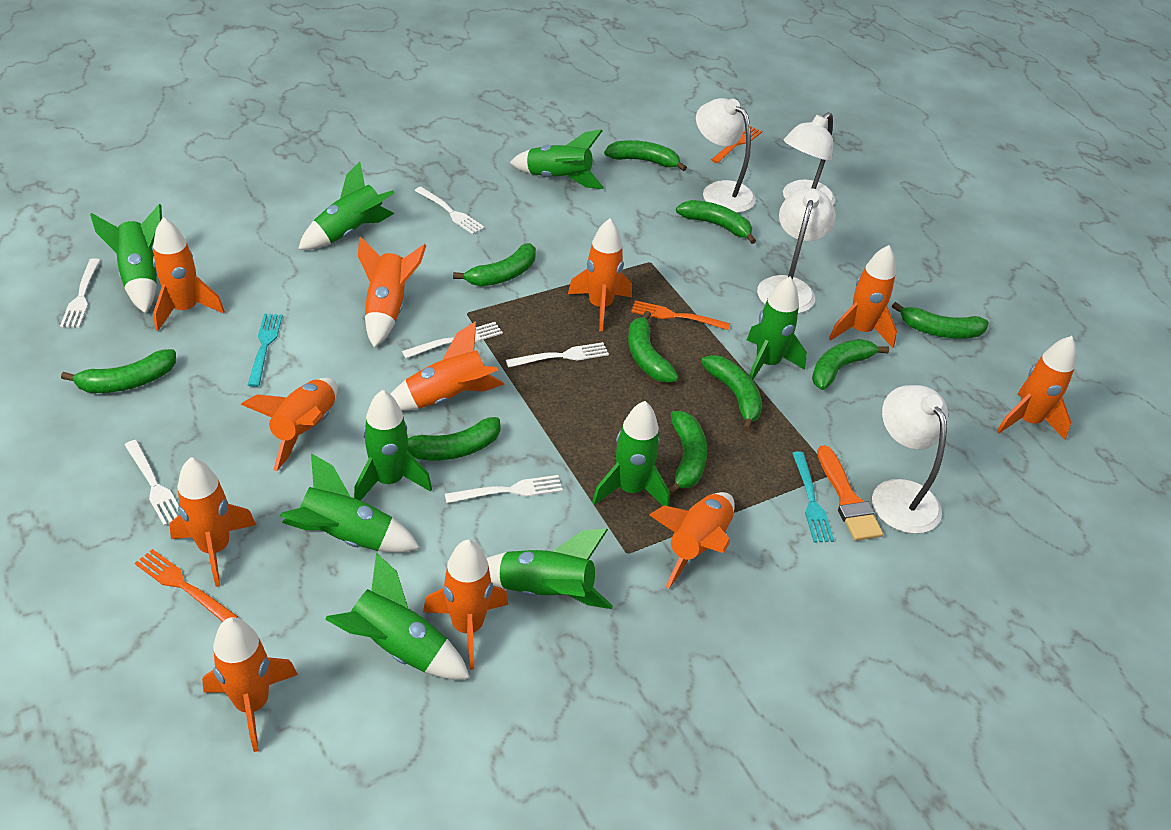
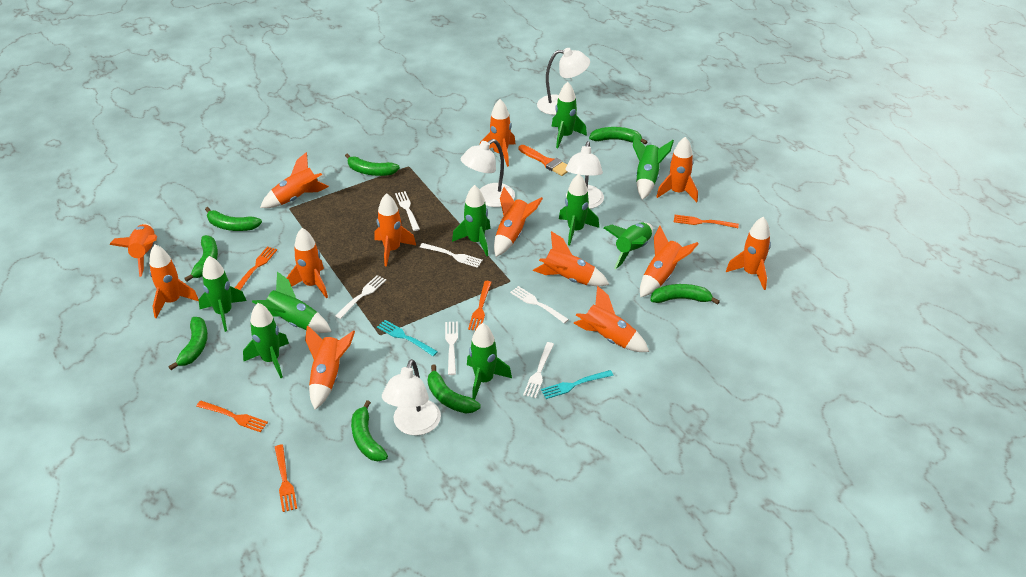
green banana: 10 -> 8
orange fork: 3 -> 5
orange rocket: 11 -> 13

